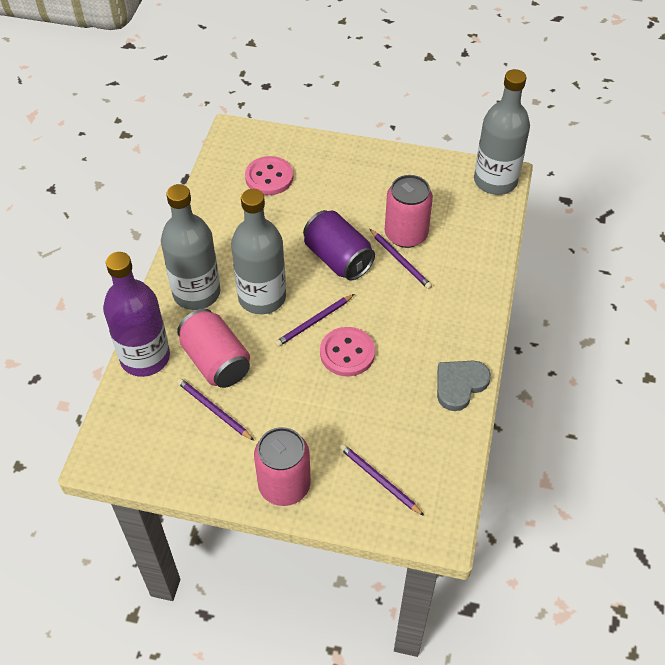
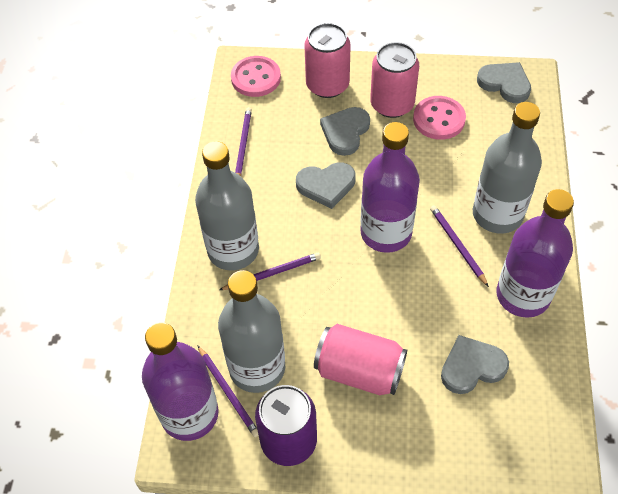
grey heart: 1 -> 4
purple bottle: 1 -> 3

